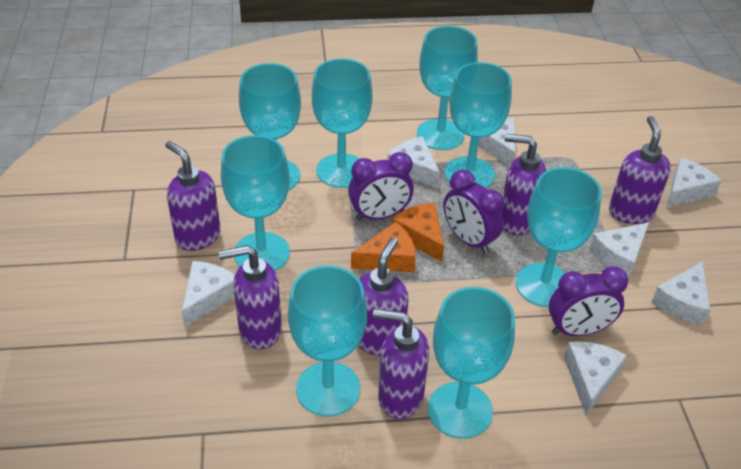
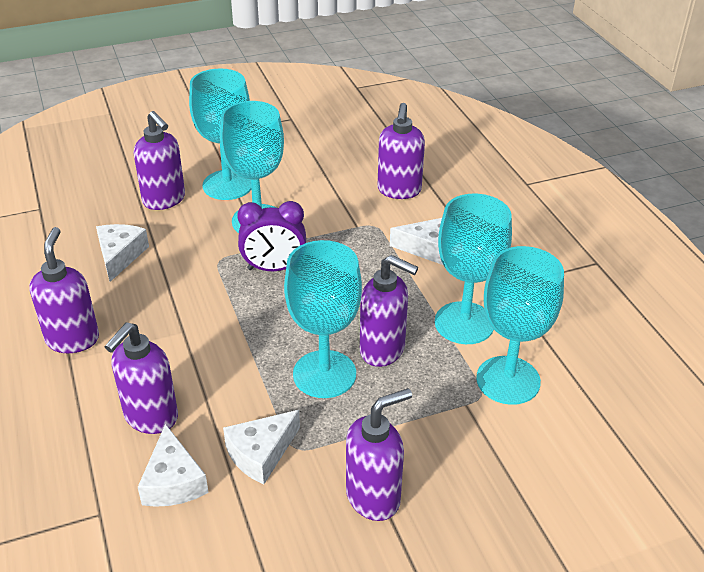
orange cheese: 2 -> 0
purple clock: 3 -> 1
turquoise goblet: 8 -> 5
white cheese: 7 -> 4

